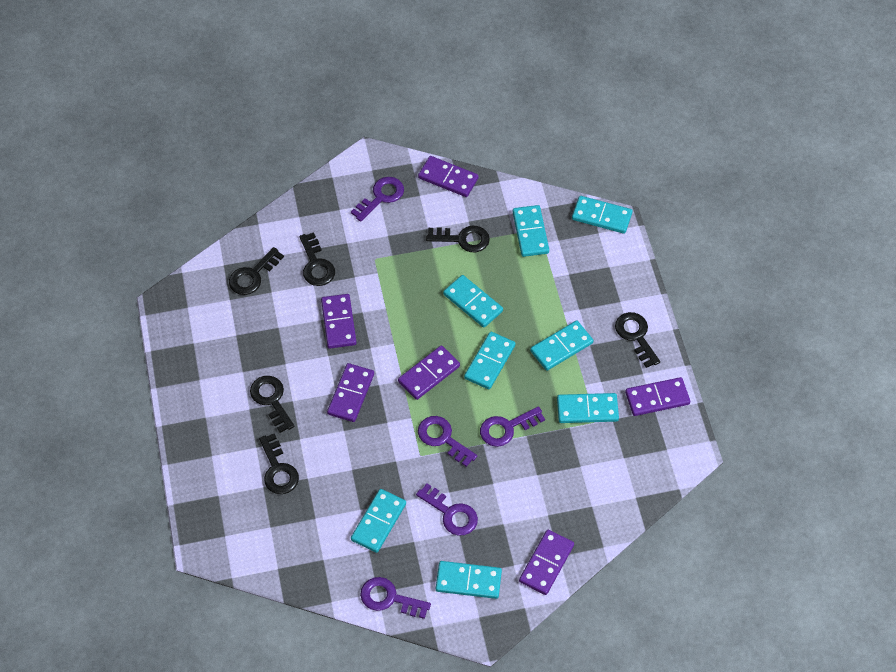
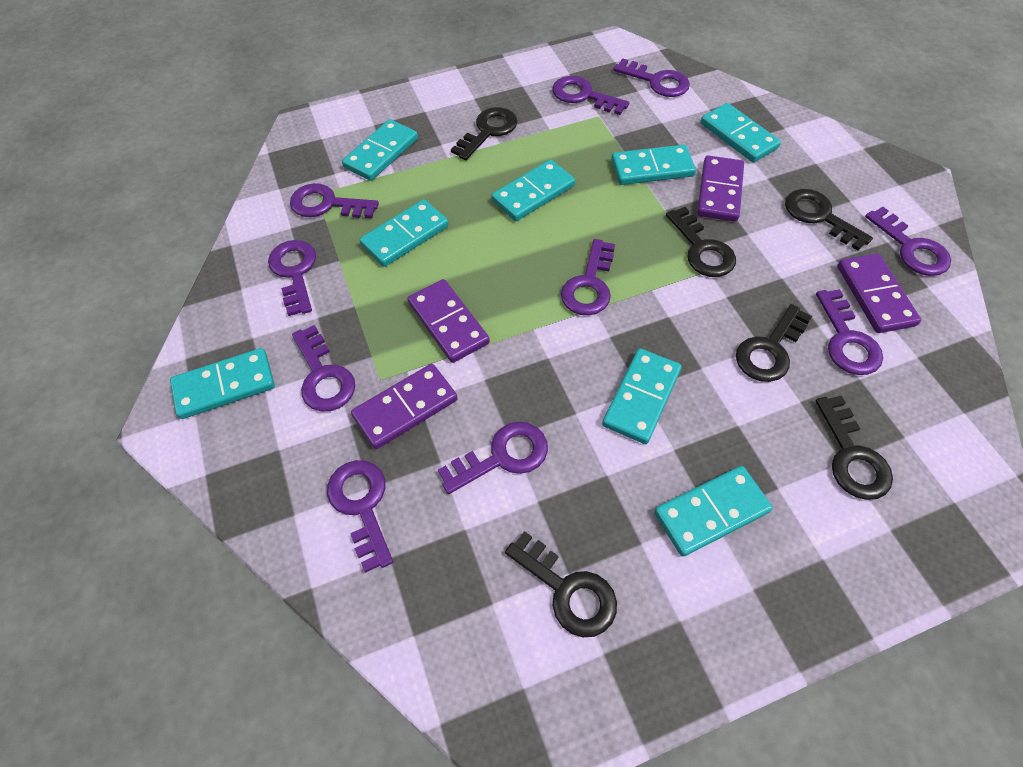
purple domino: 6 -> 4
purple key: 5 -> 10

